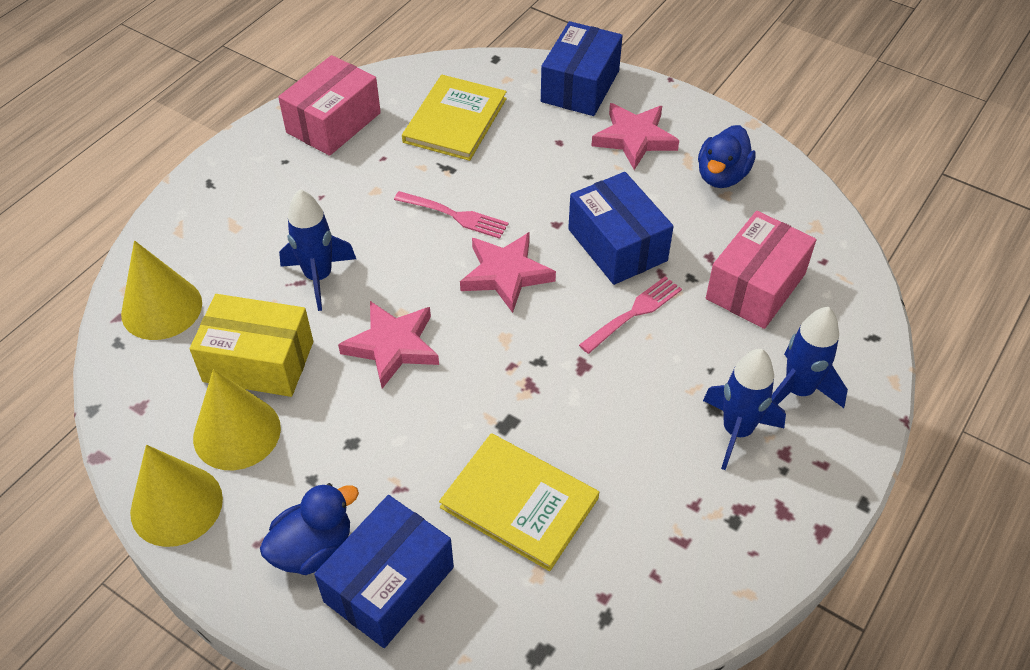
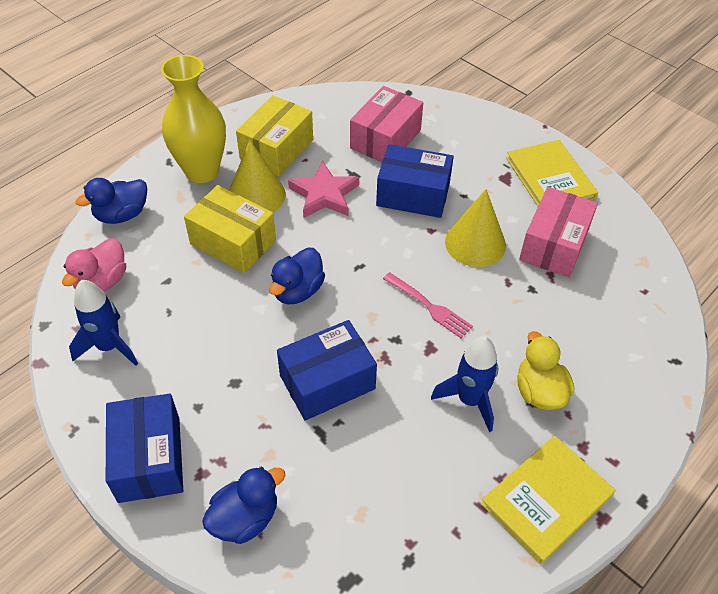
blue duck: 2 -> 3
blue rocket: 3 -> 2
pink duck: 0 -> 1
pink fork: 2 -> 1
pink star: 3 -> 1
yellow box: 1 -> 2
yellow cone: 3 -> 2
yellow duck: 0 -> 1
yellow vase: 0 -> 1

